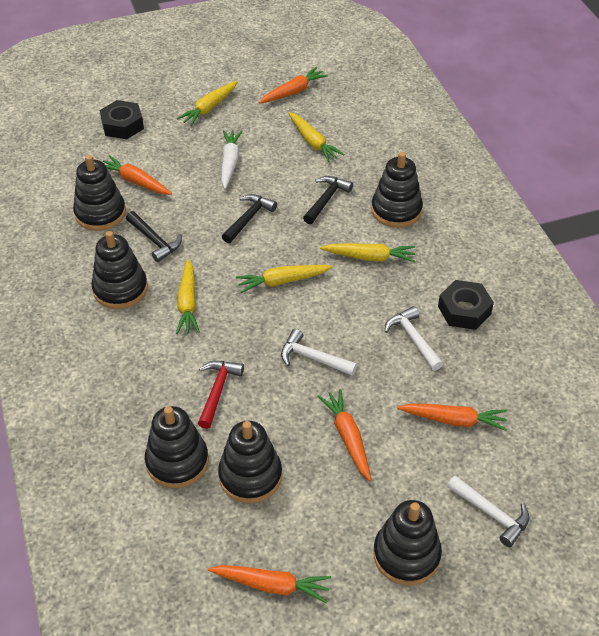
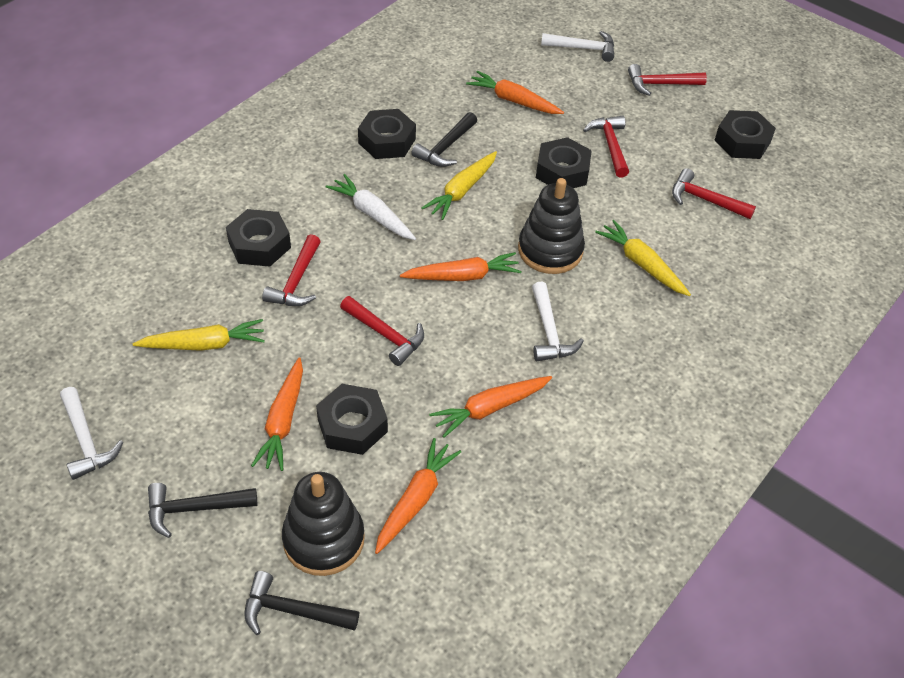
black nut: 2 -> 5
black stacking toy: 6 -> 2
red hammer: 1 -> 5
yellow carrot: 5 -> 3

